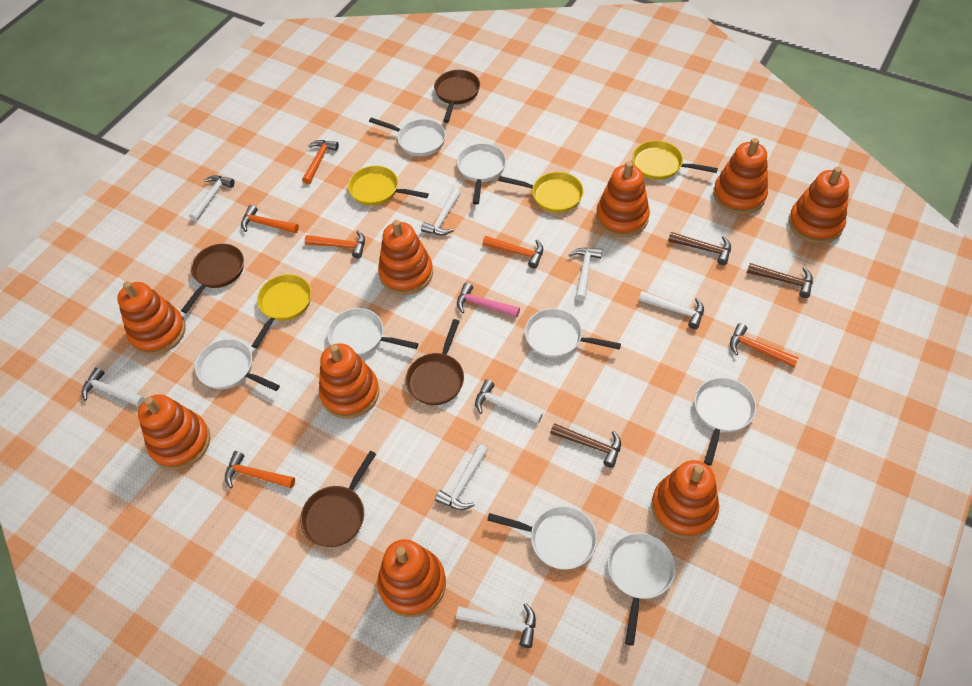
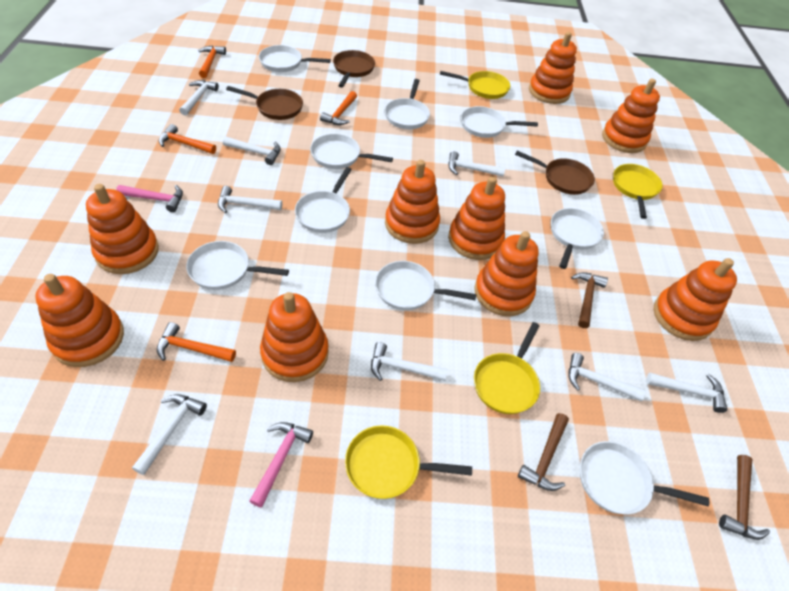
brown pan: 4 -> 3
orange hammer: 6 -> 4
pink hammer: 1 -> 2
white pan: 8 -> 9

